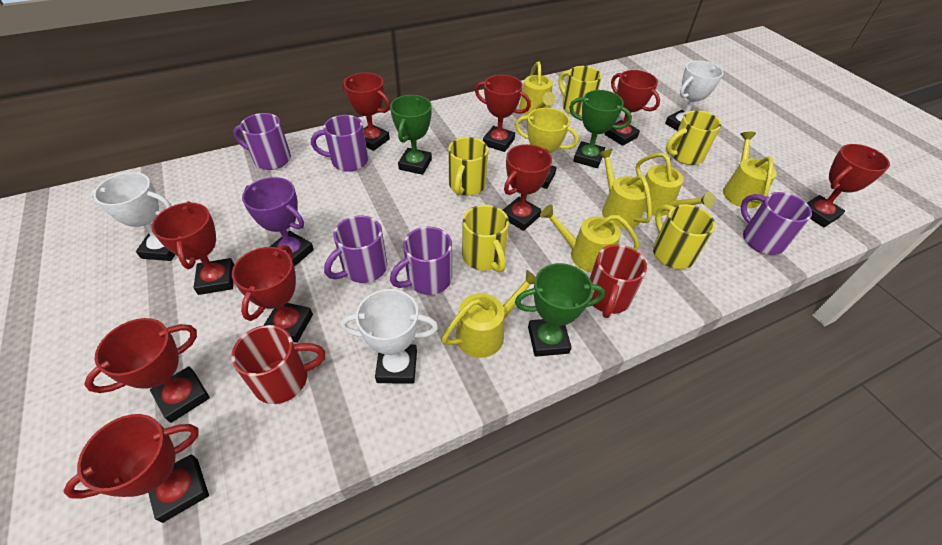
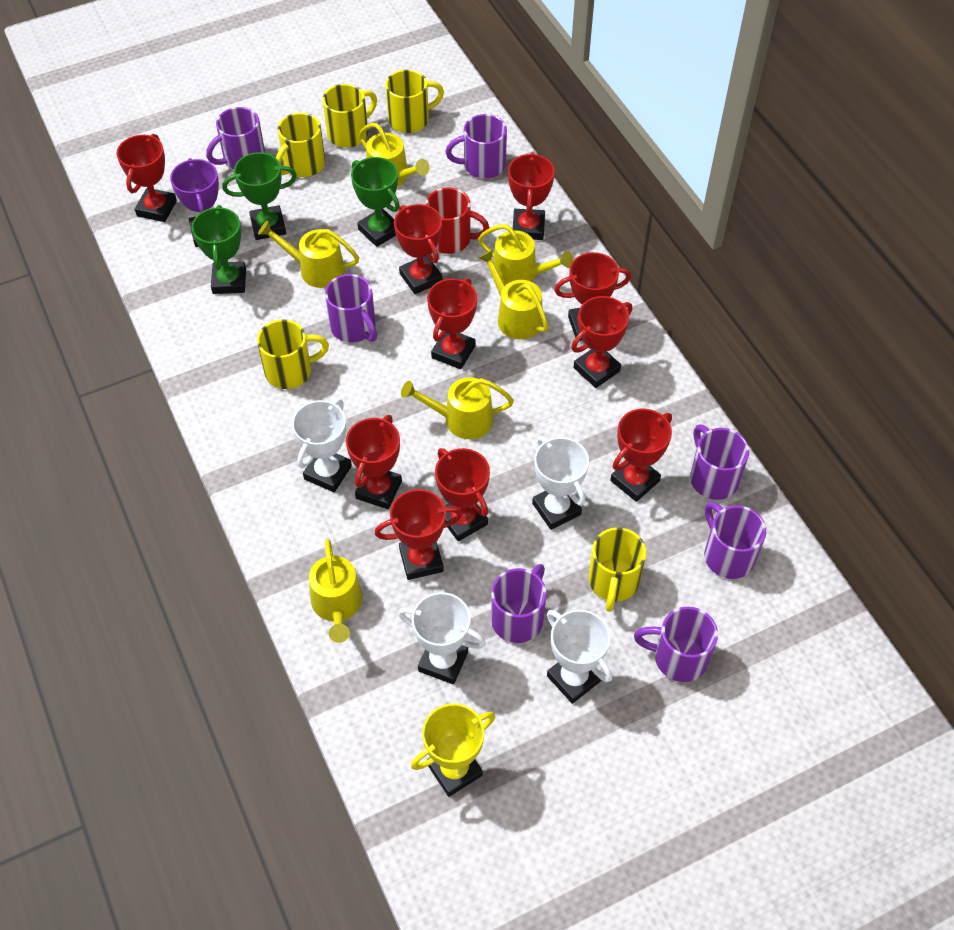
purple mug: 5 -> 7
red mug: 2 -> 1
red trophy: 9 -> 10
white trophy: 3 -> 4

